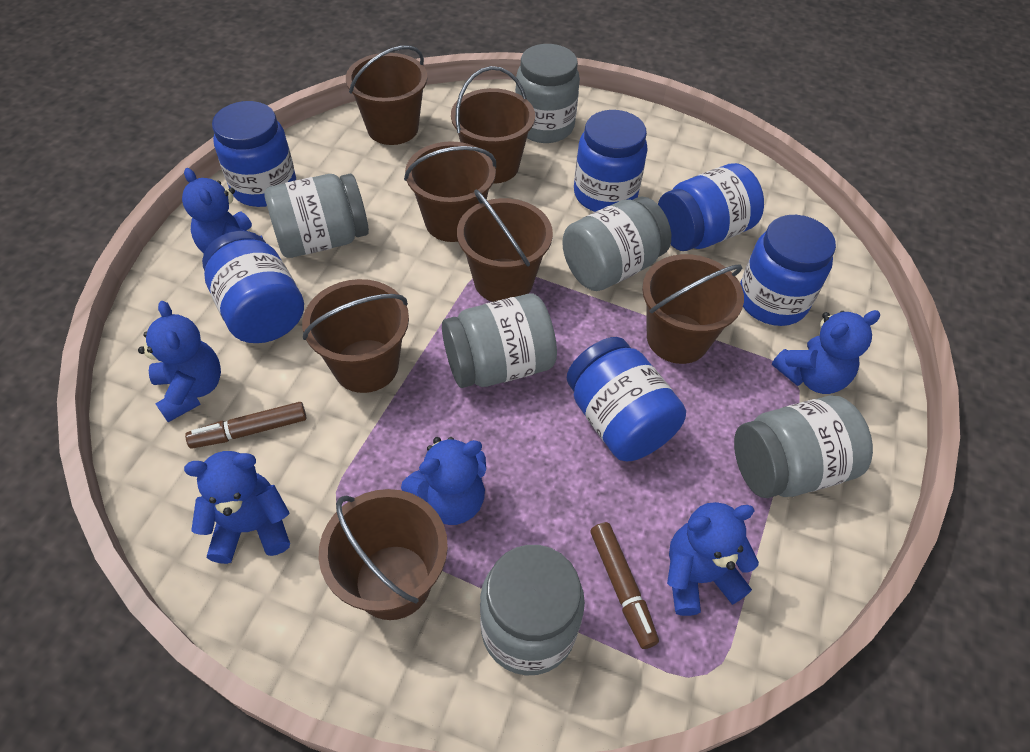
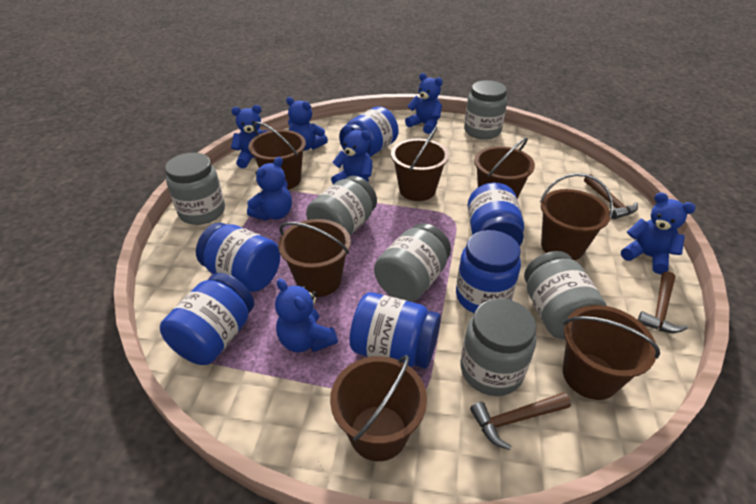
blue teddy bear: 6 -> 7
brown hammer: 0 -> 3
brown marker: 2 -> 0

